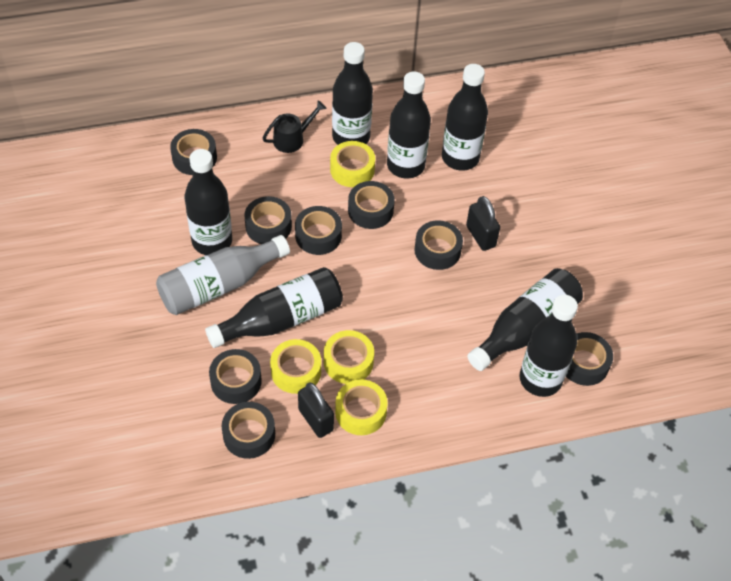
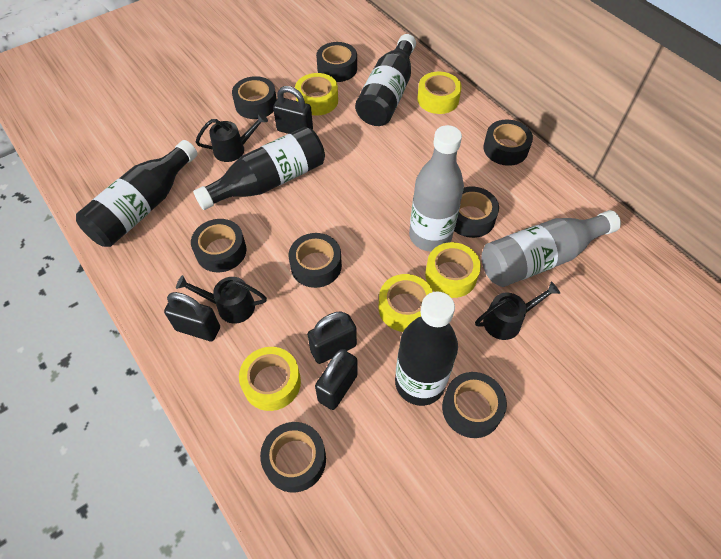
black bottle: 7 -> 4
black padlock: 2 -> 4
black watering can: 1 -> 3
grey bottle: 1 -> 2
yellow tape: 4 -> 5

